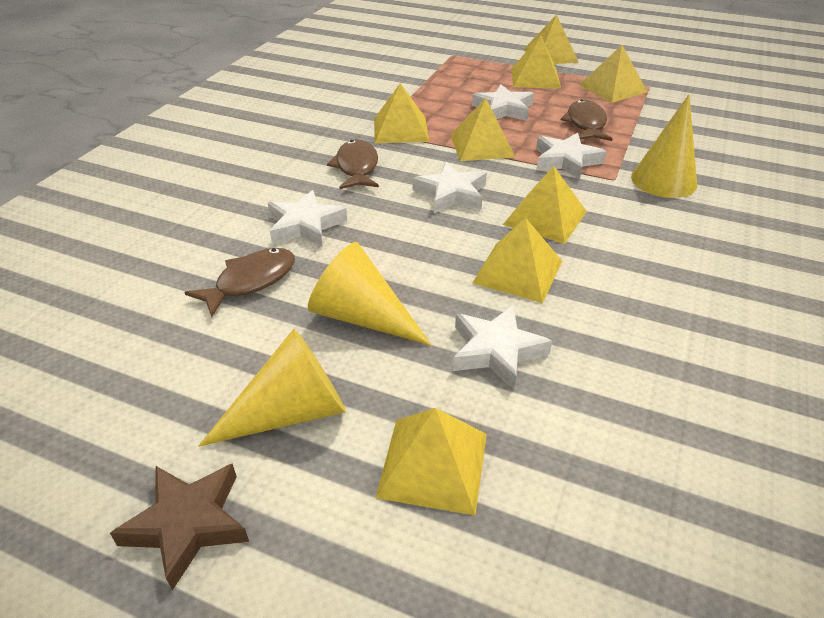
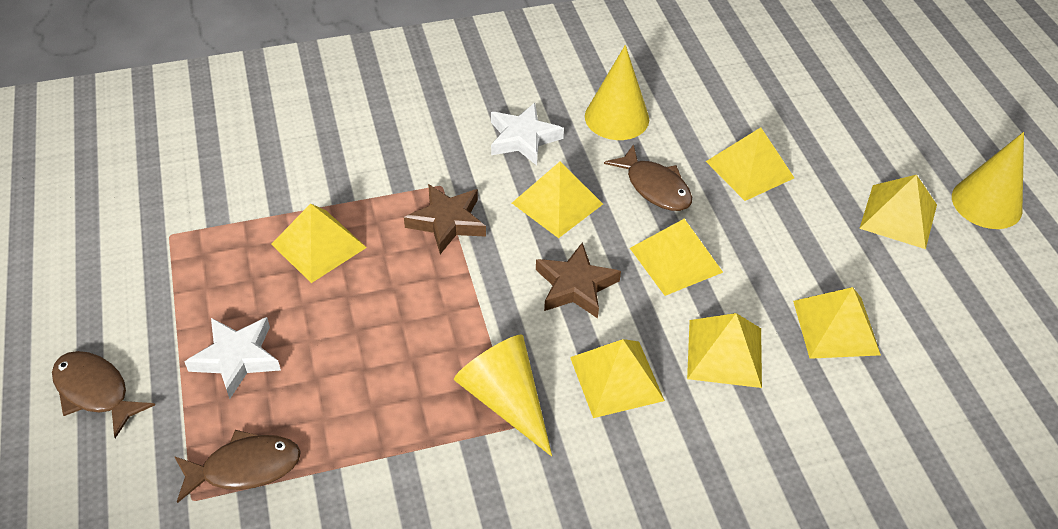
brown star: 1 -> 2
white star: 5 -> 2

